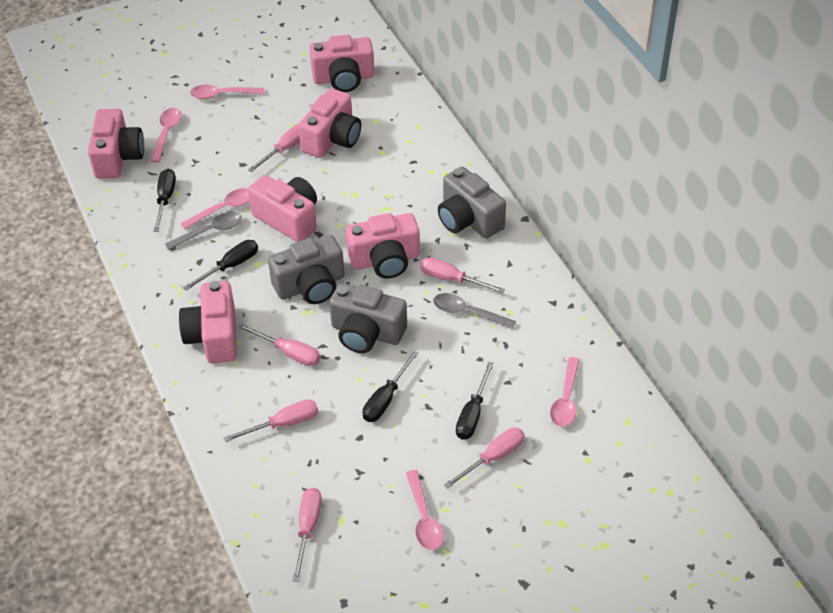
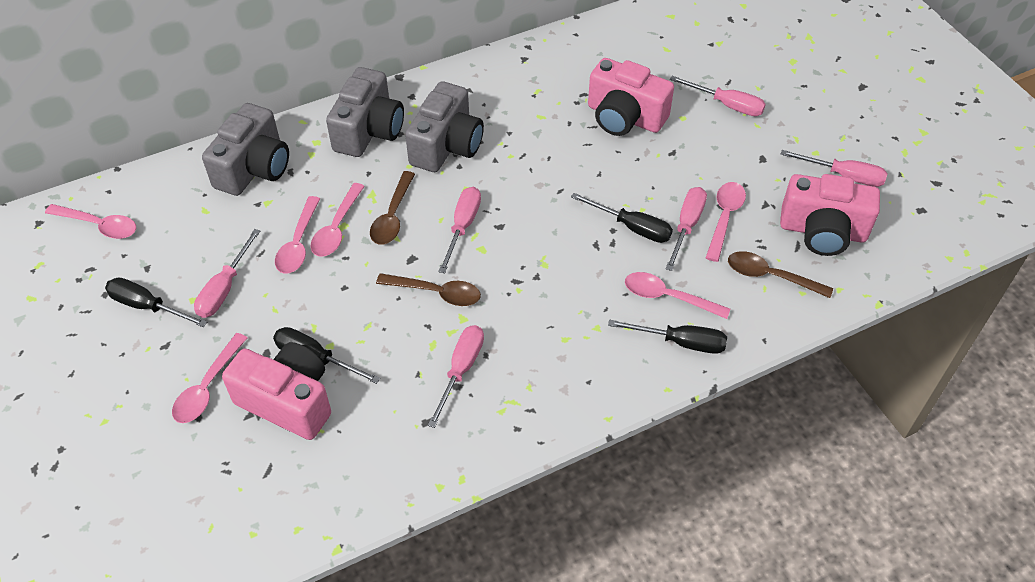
brown spoon: 0 -> 3
grey spoon: 2 -> 0
pink camera: 6 -> 3
pink spoon: 5 -> 6

